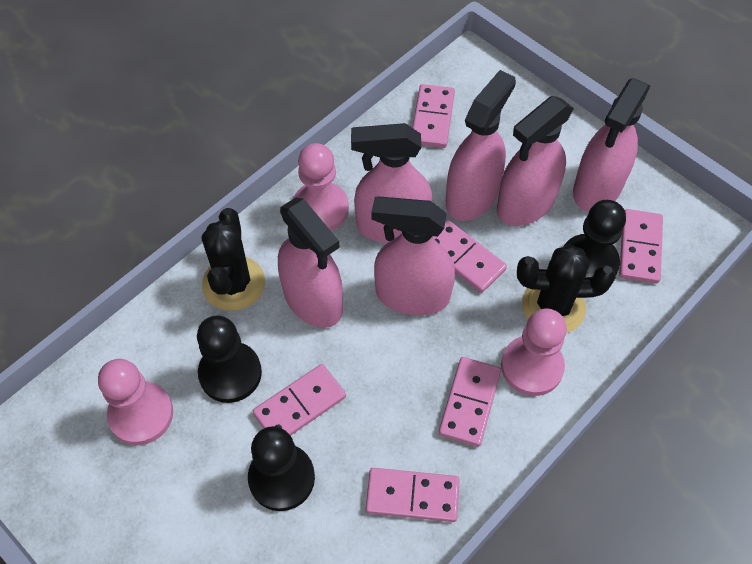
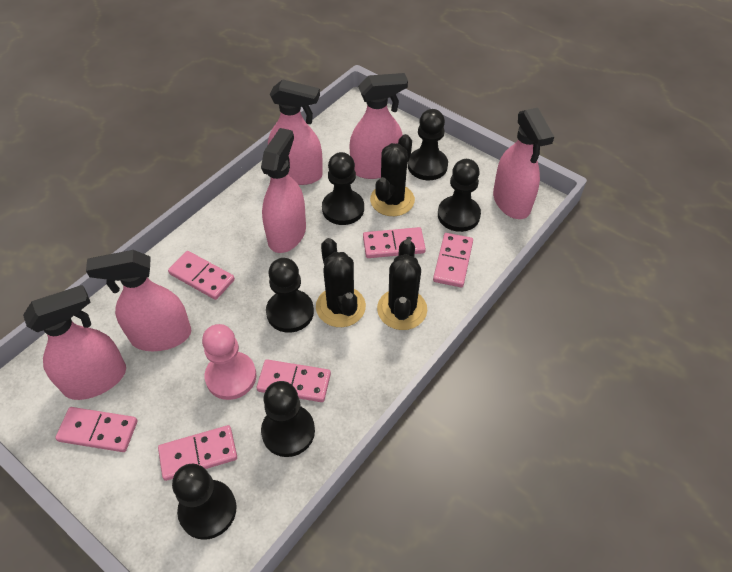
black cactus: 2 -> 3
black pawn: 3 -> 6
pink pawn: 3 -> 1

